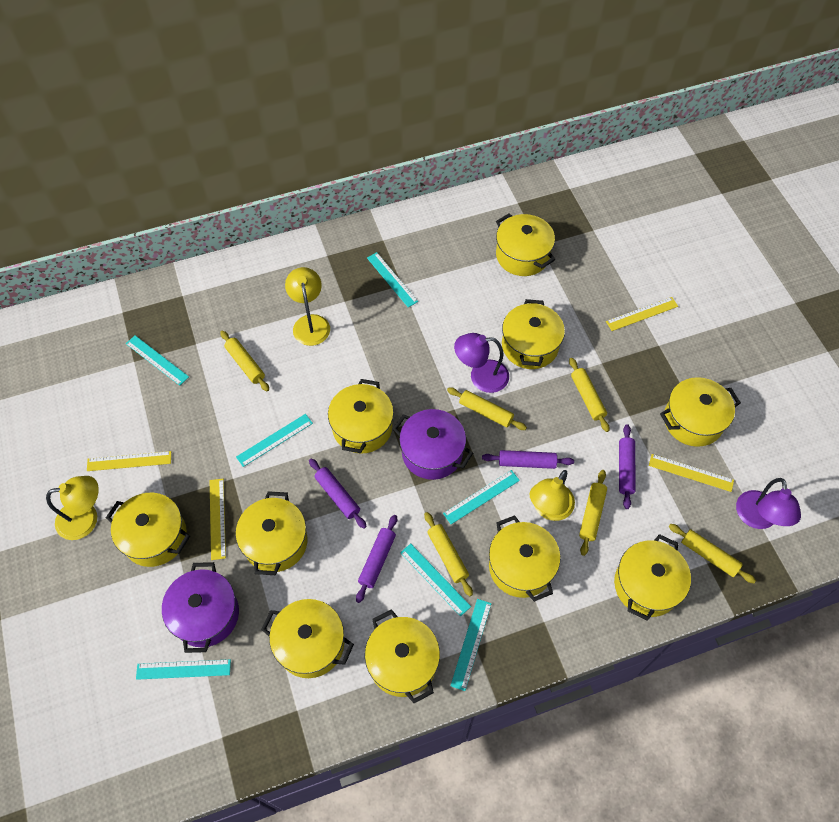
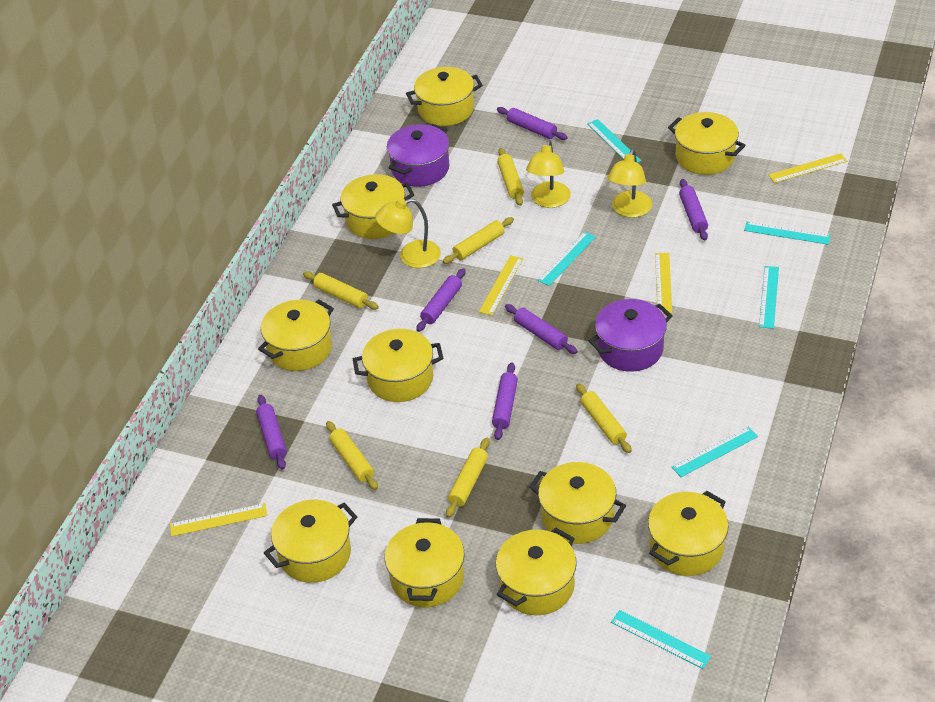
purple lamp: 2 -> 0
purple rolling pin: 4 -> 6
turquoise ruler: 7 -> 6

